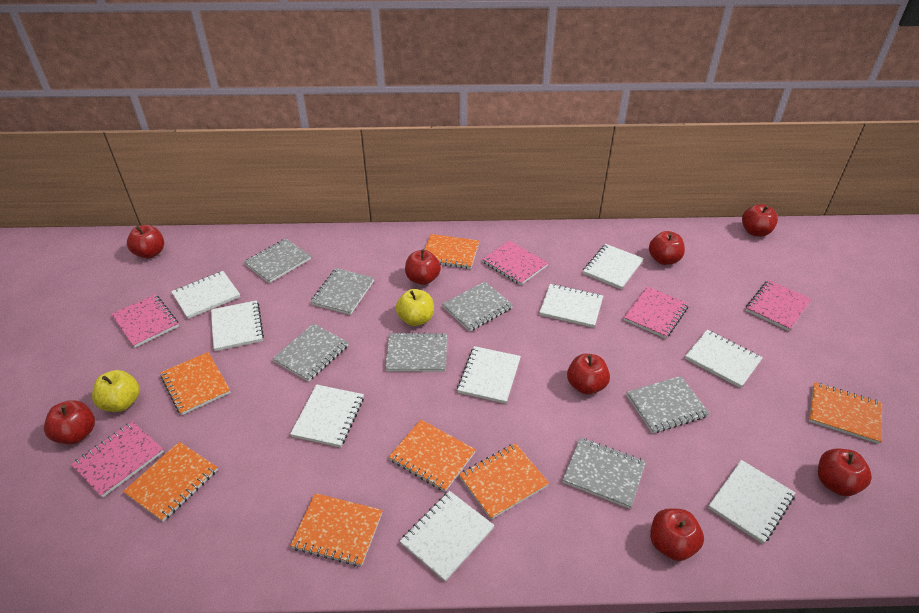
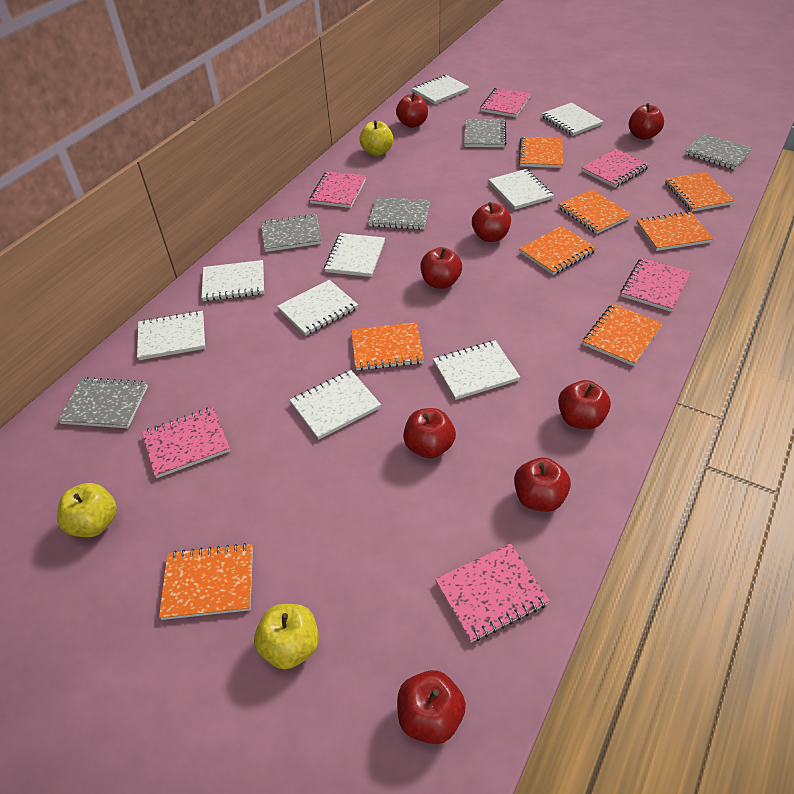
grey notebook: 7 -> 5
orange notebook: 7 -> 8
pink notebook: 5 -> 6
yellow apple: 2 -> 3

